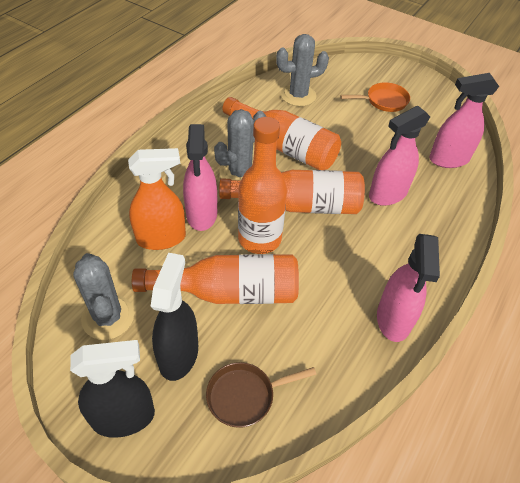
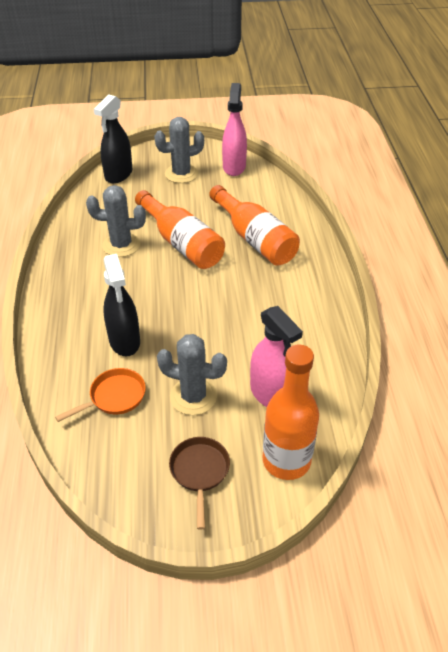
orange bottle: 4 -> 3
orange spray bottle: 1 -> 0
pink spray bottle: 4 -> 2

